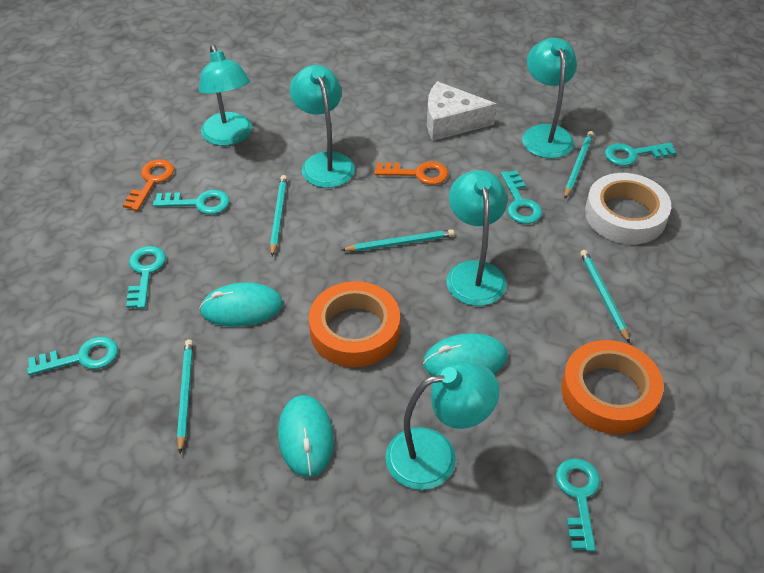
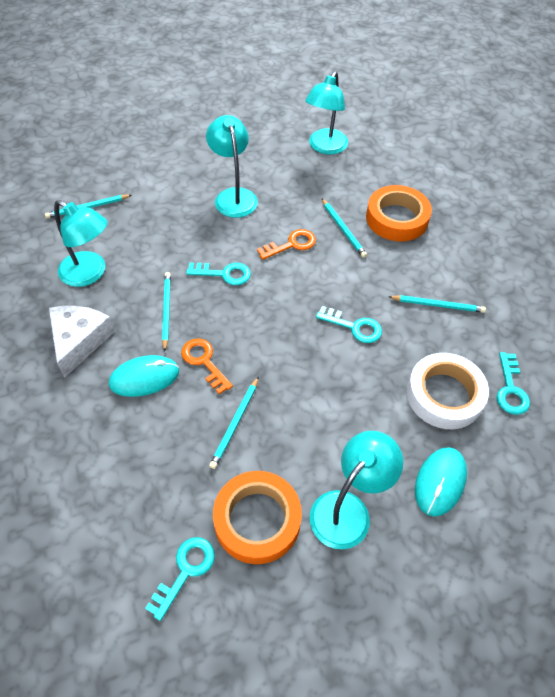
turquoise key: 6 -> 4
turquoise lamp: 5 -> 4
turquoise mouse: 3 -> 2

